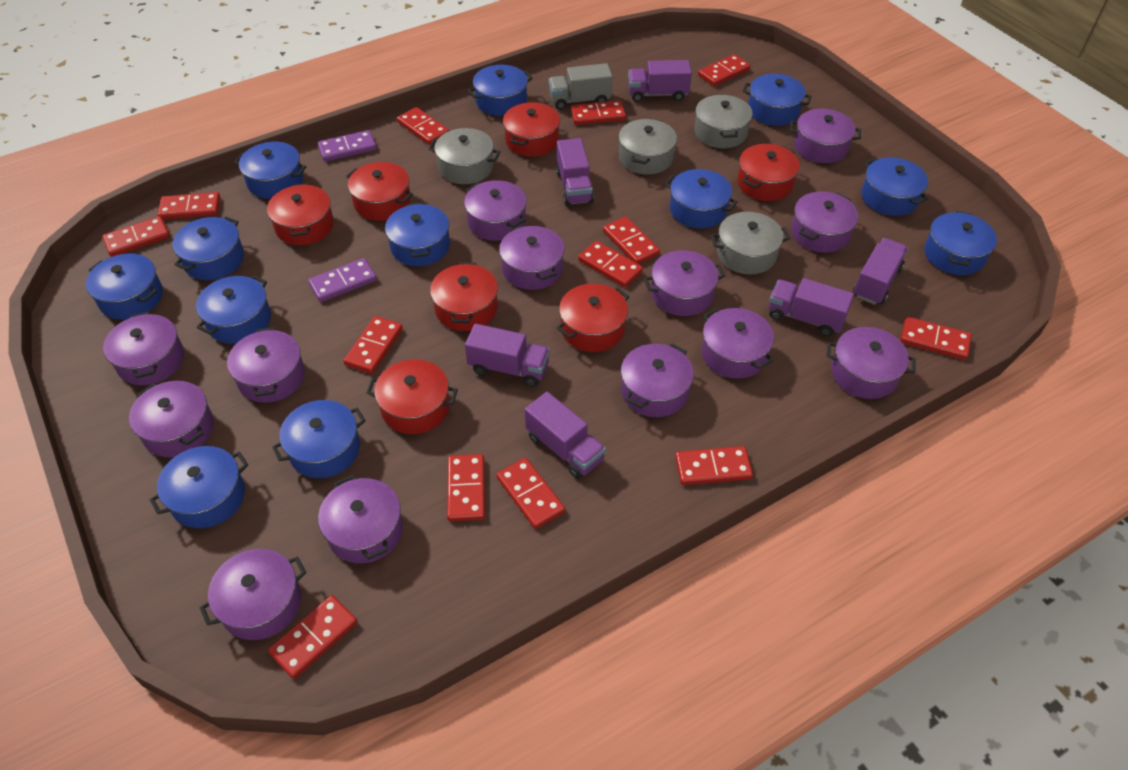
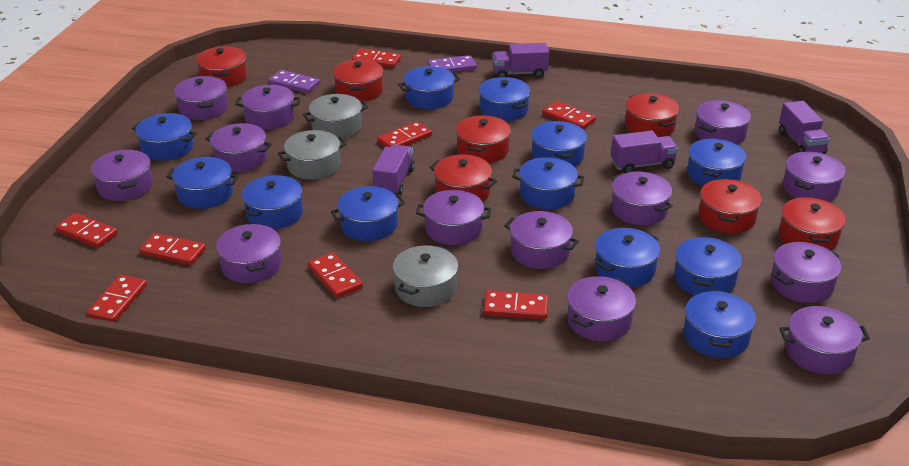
grey pot: 4 -> 3
grey truck: 1 -> 0
purple truck: 6 -> 4
red domino: 13 -> 8

